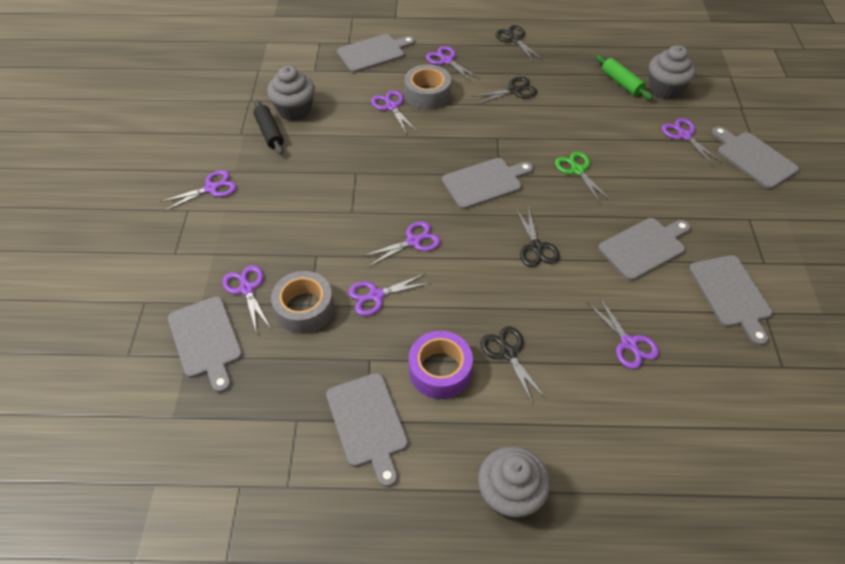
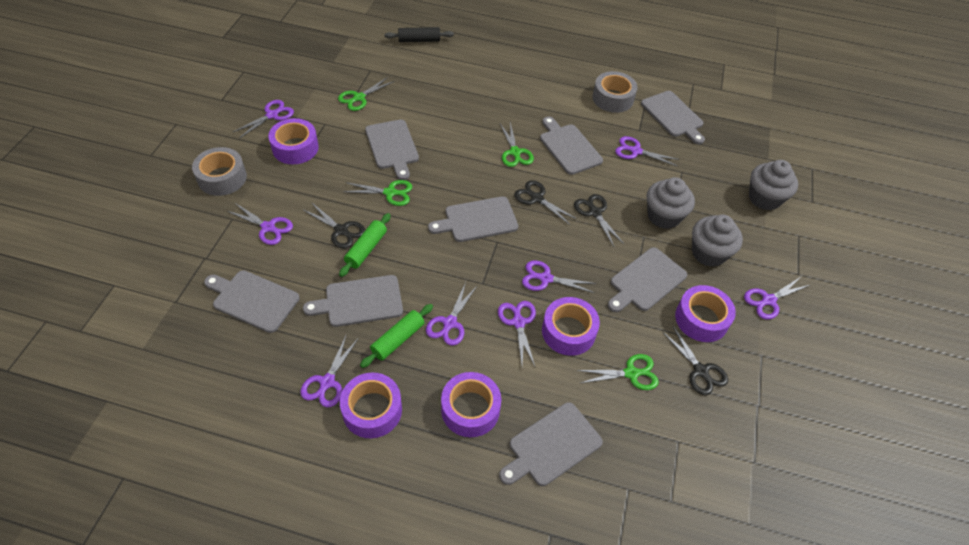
green rolling pin: 1 -> 2
green scissors: 1 -> 4
grey cutting board: 7 -> 8
purple tape: 1 -> 5

